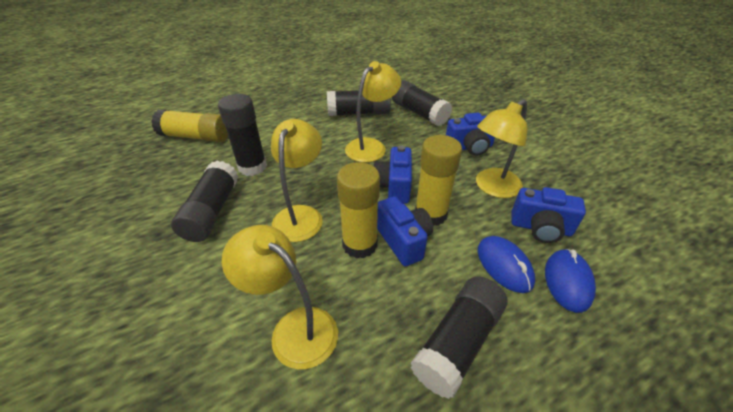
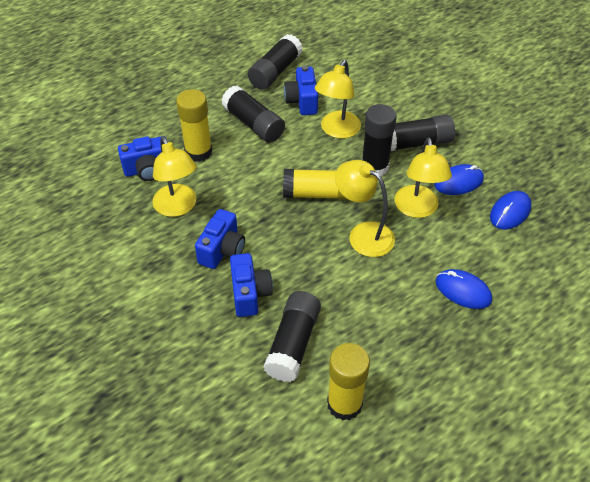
blue mouse: 2 -> 3

